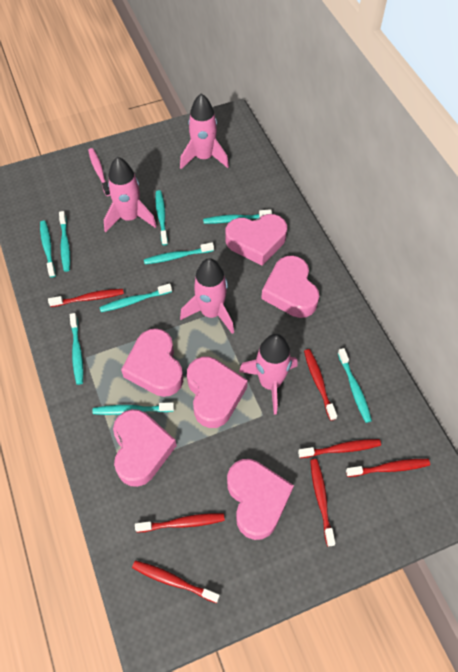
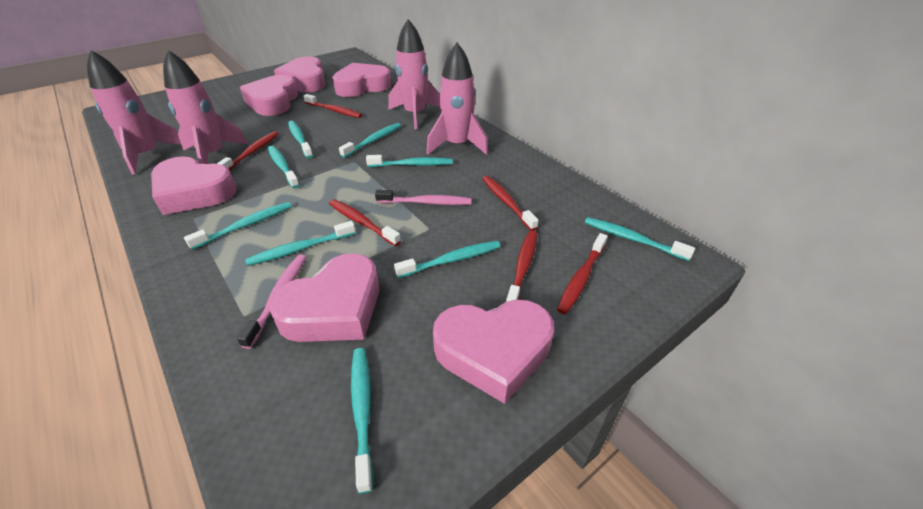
pink toothbrush: 1 -> 2
red toothbrush: 7 -> 6

